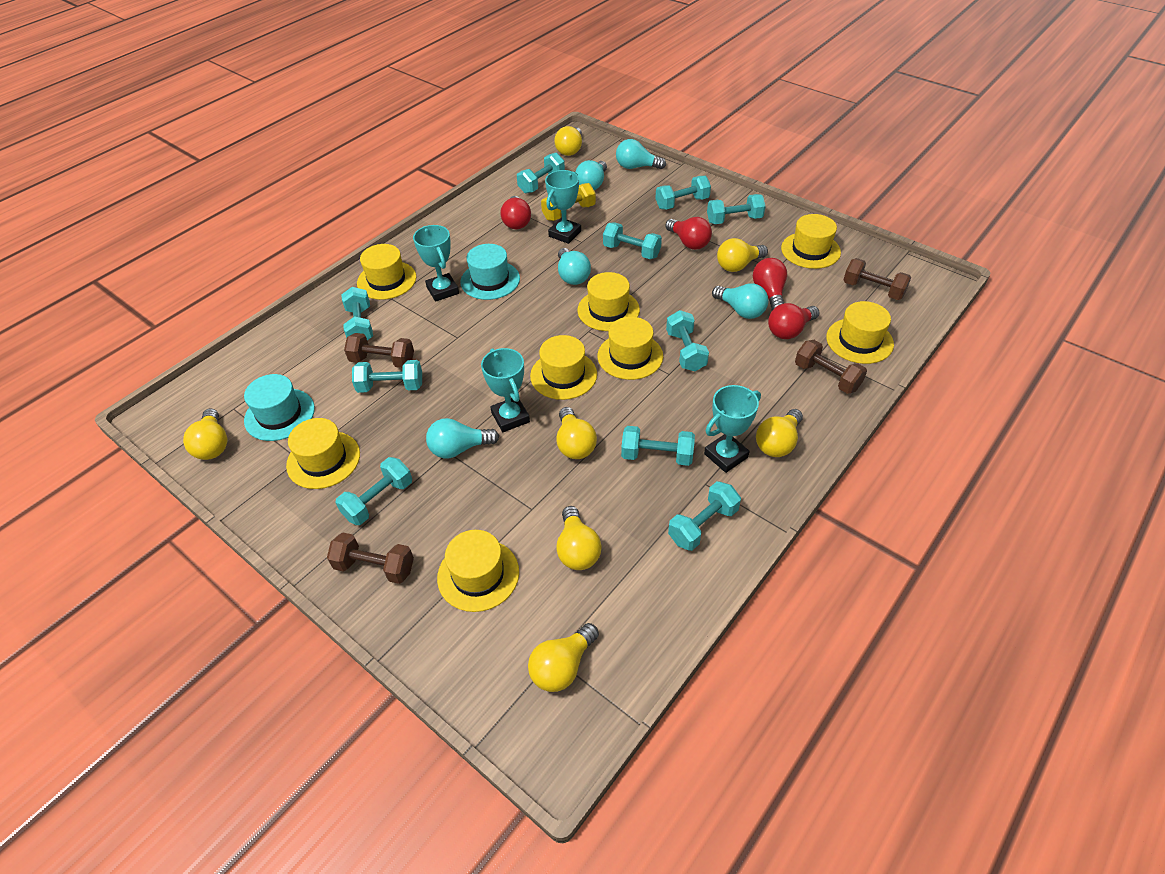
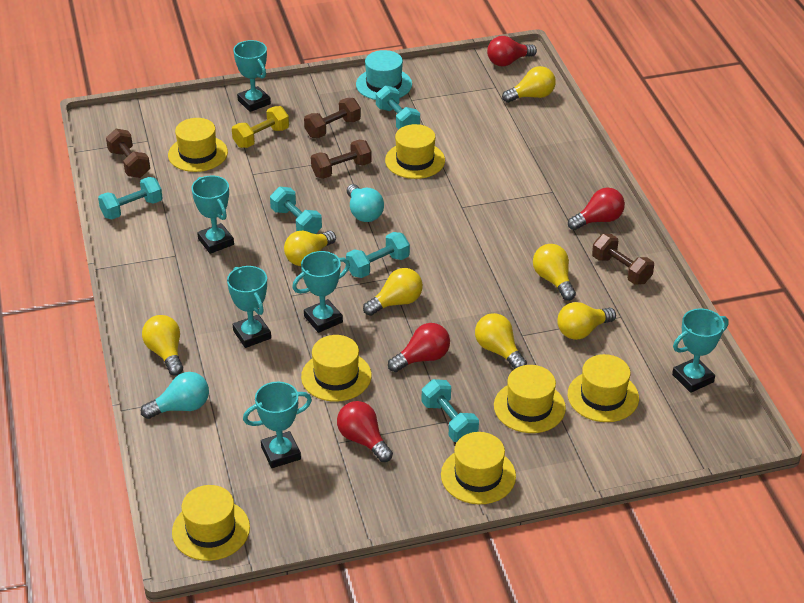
turquoise dumbbell: 10 -> 5
turquoise hat: 2 -> 1
turquoise light bulb: 5 -> 2
turquoise trophy: 4 -> 6
yellow hat: 8 -> 7

